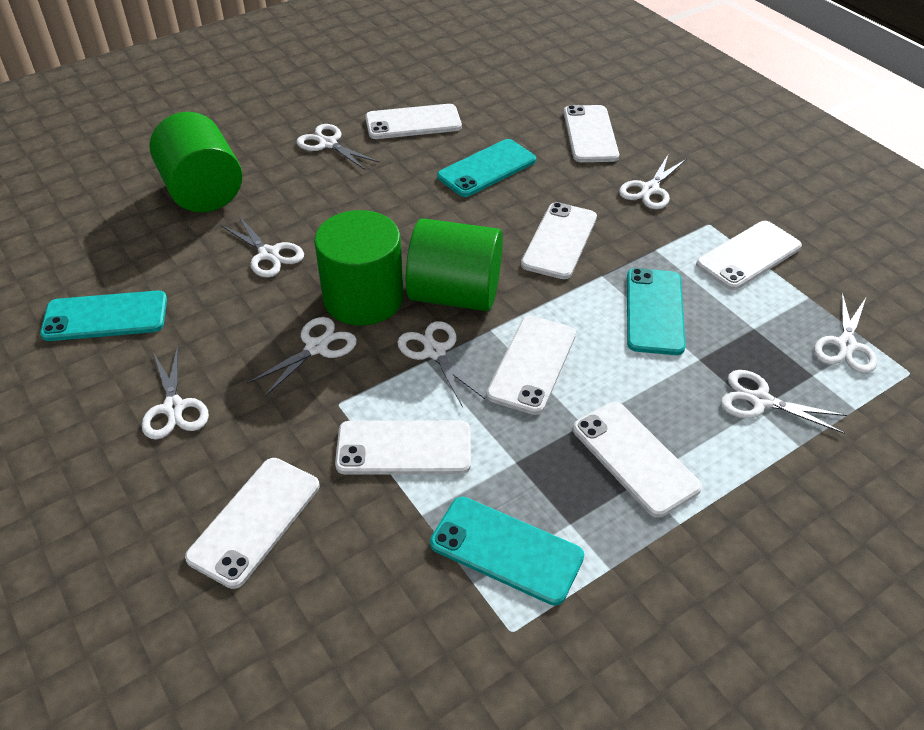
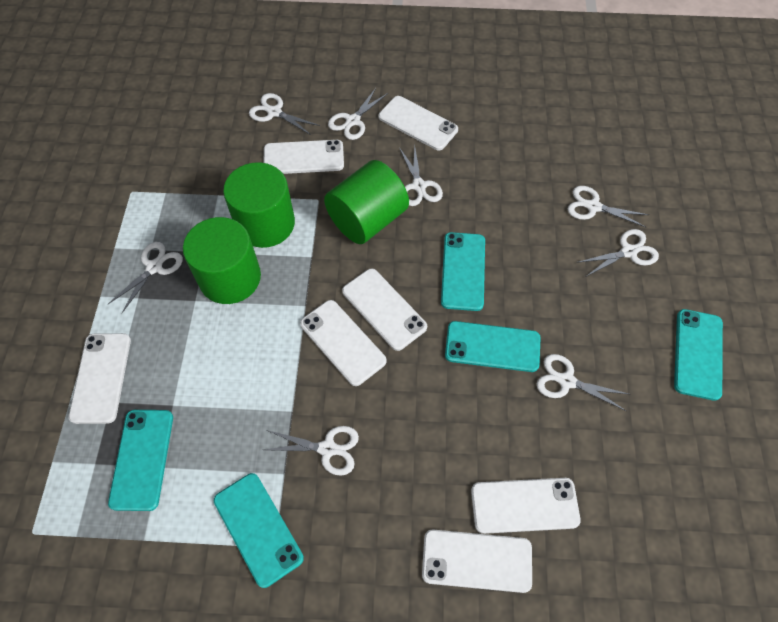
turquoise phone: 4 -> 5
white phone: 8 -> 7

